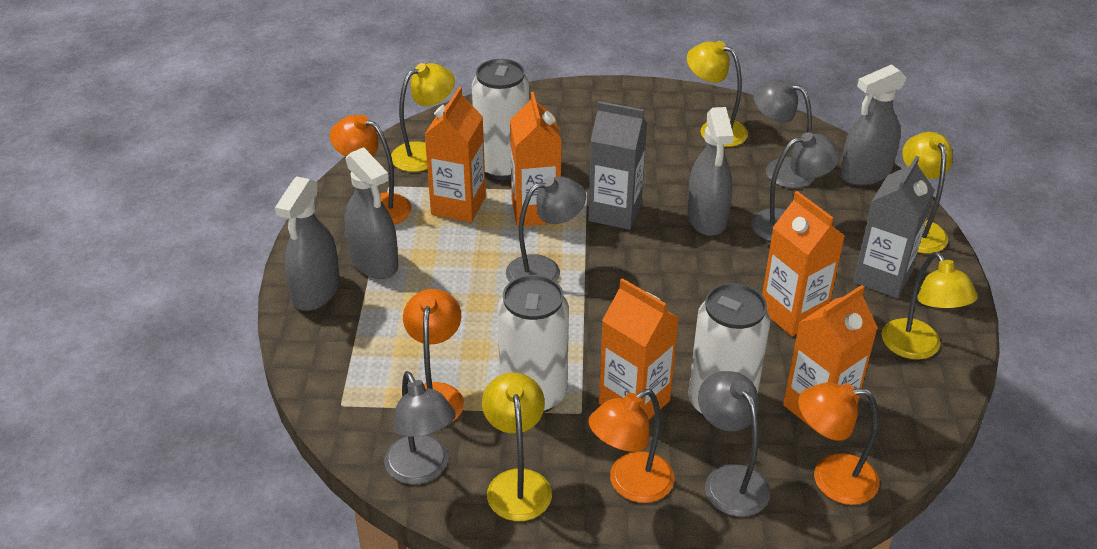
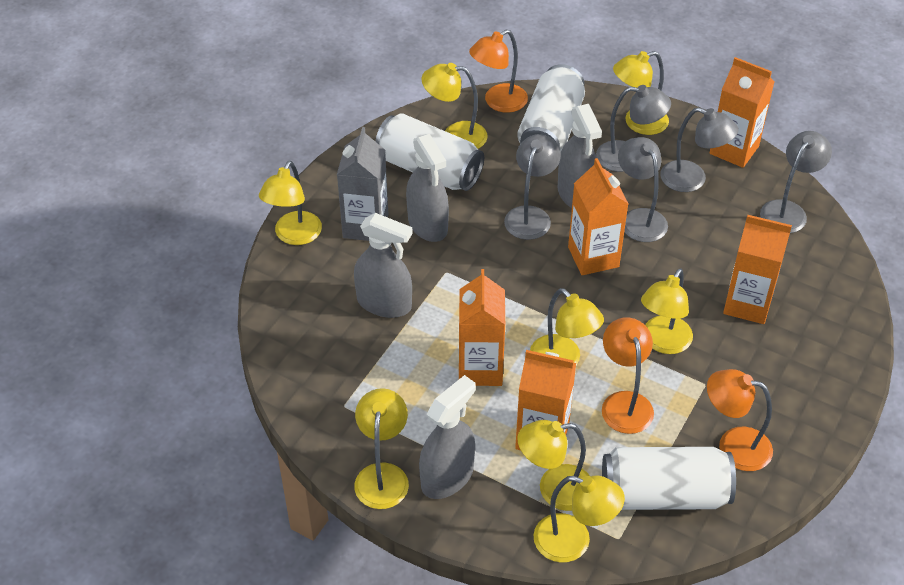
grey carton: 2 -> 1
orange lamp: 4 -> 3
yellow lamp: 5 -> 8

